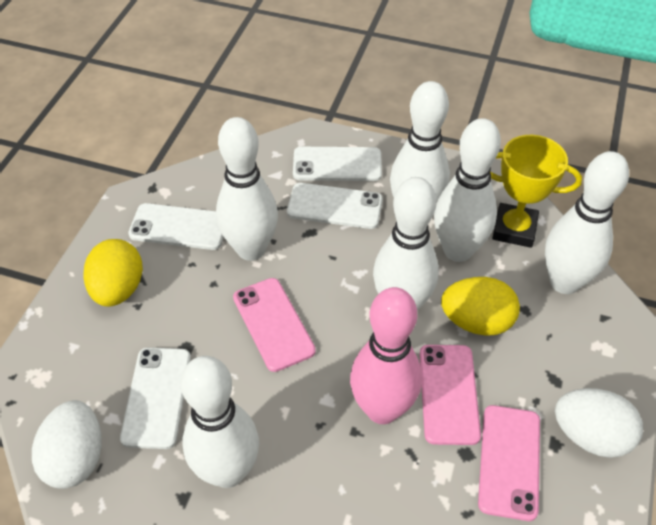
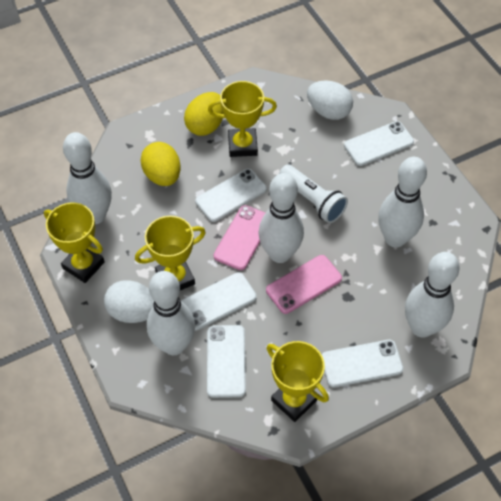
pink bowling pin: 1 -> 0
pink phone: 3 -> 2
white bowling pin: 6 -> 5
white flashlight: 0 -> 1
white phone: 4 -> 5
yellow trophy: 1 -> 4

